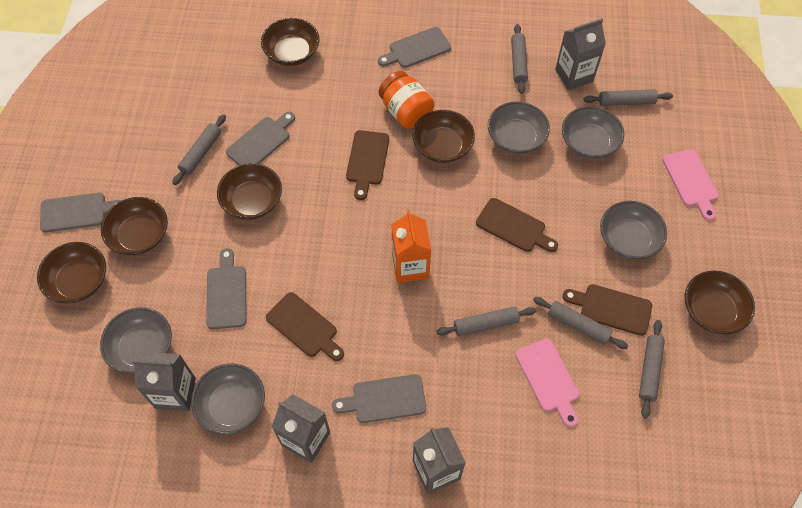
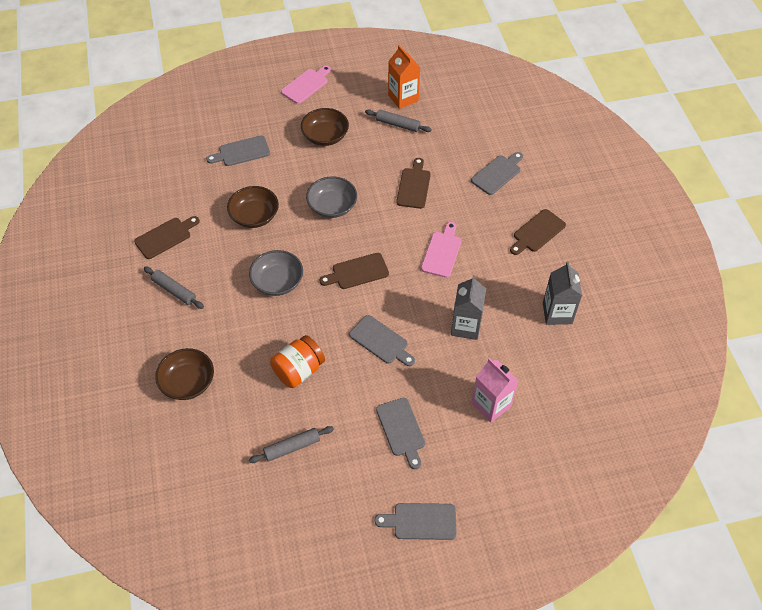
brown bowl: 6 -> 3
grey bowl: 5 -> 2
grey carton: 4 -> 2
grey rolling pin: 6 -> 3
pink carton: 0 -> 1

